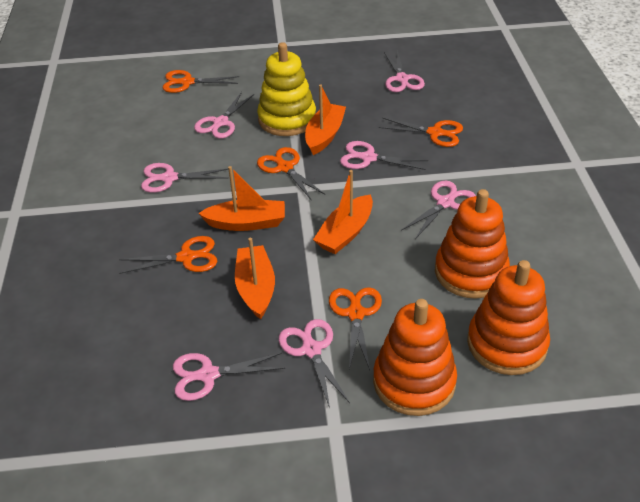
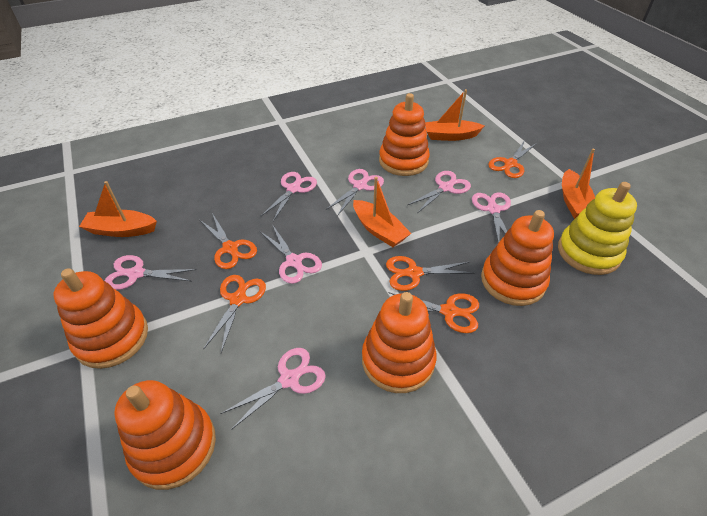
orange stacking toy: 3 -> 5

